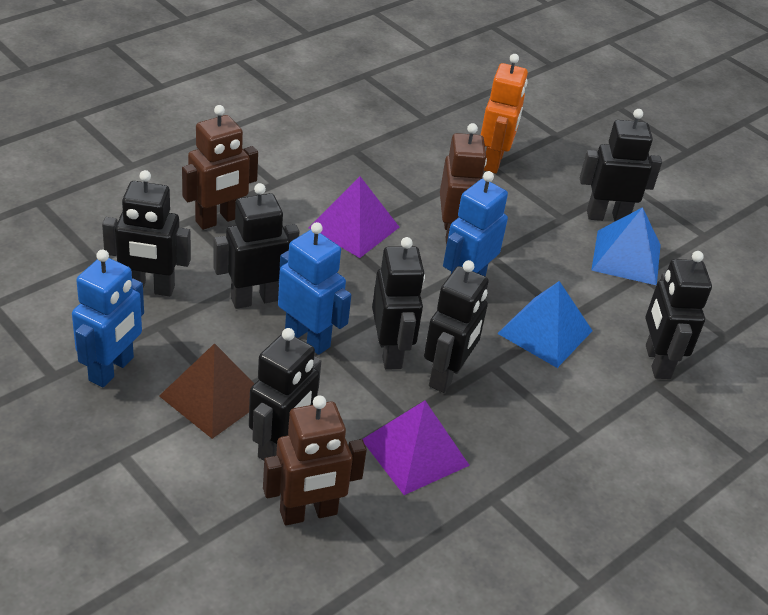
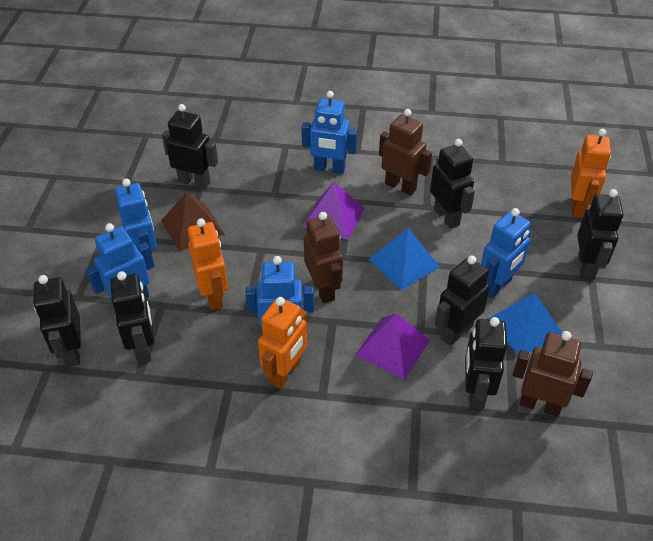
blue robot: 3 -> 5
orange robot: 1 -> 3

